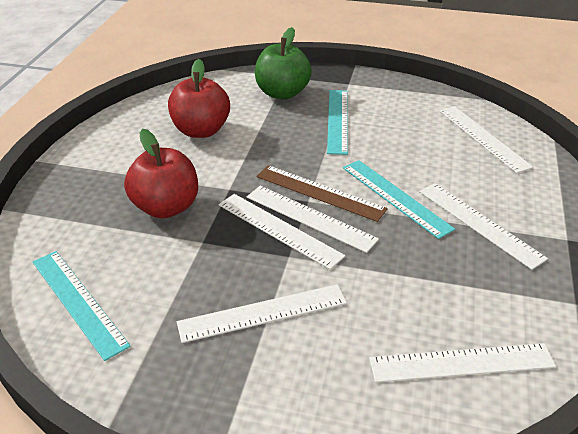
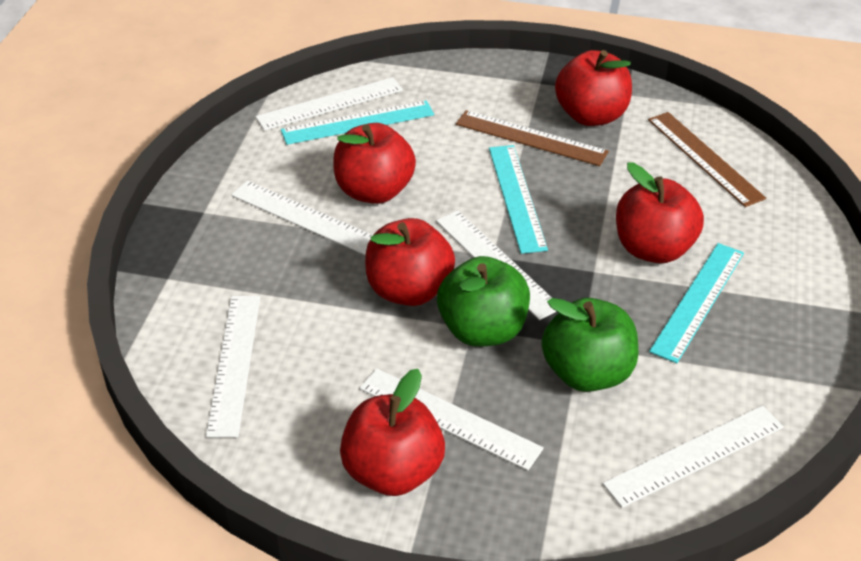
brown ruler: 1 -> 2
green apple: 1 -> 2
red apple: 2 -> 5

